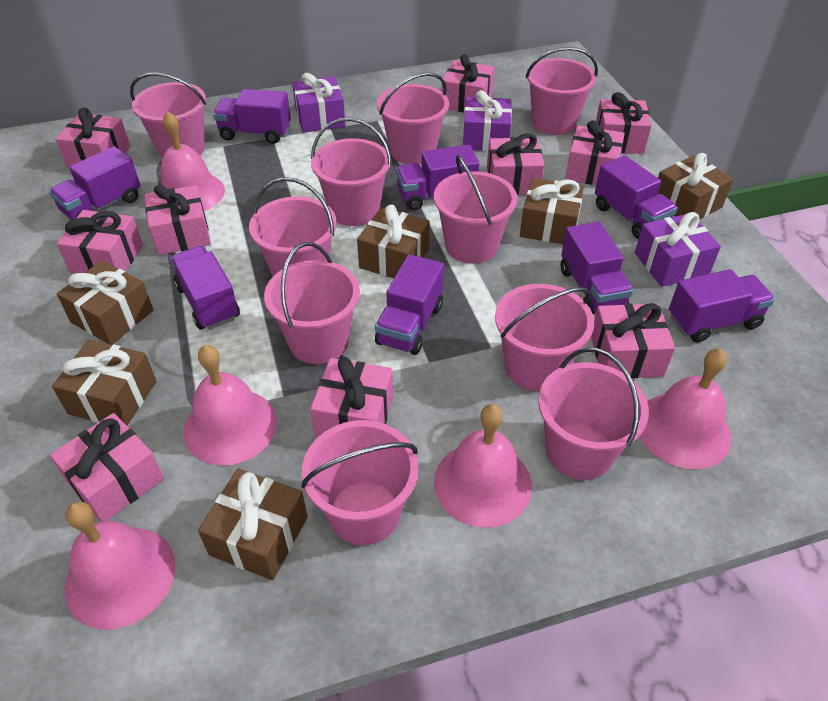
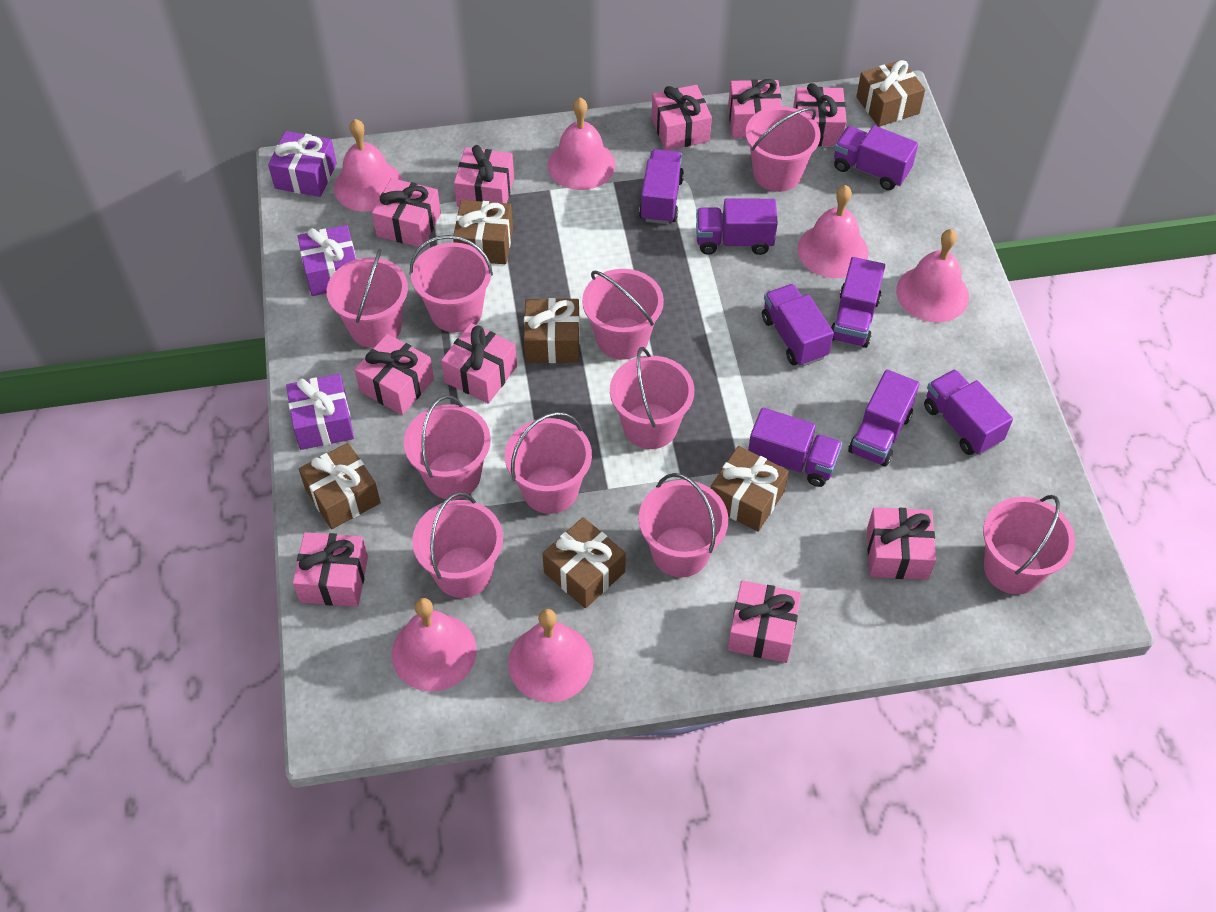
pink bell: 5 -> 6

